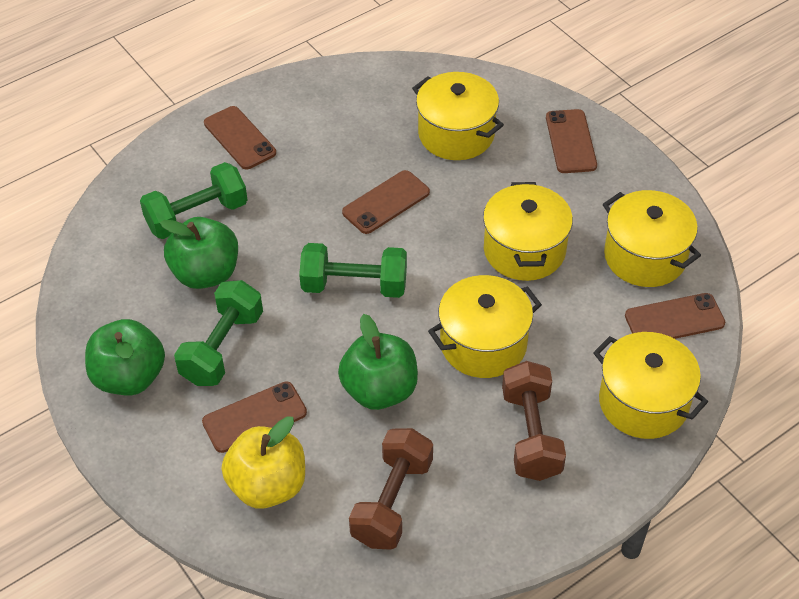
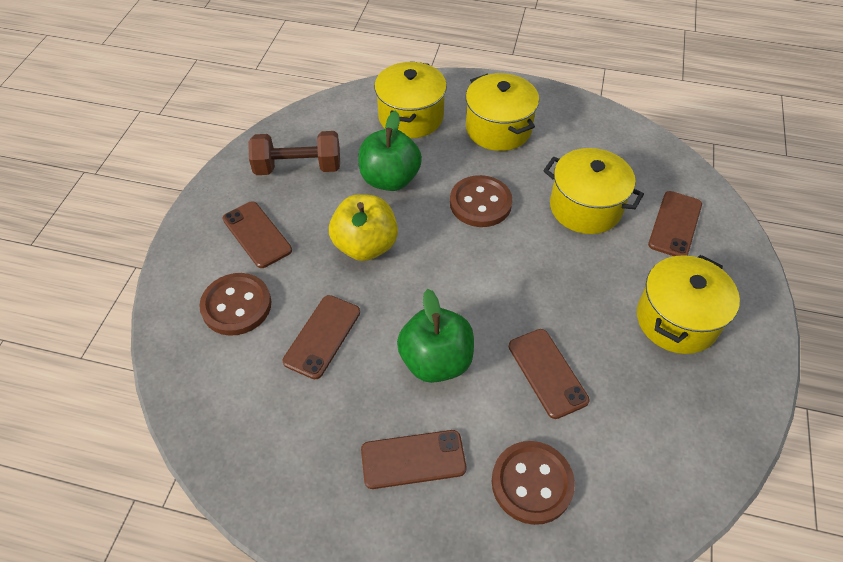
brown button: 0 -> 3
brown dumbbell: 2 -> 1
green apple: 3 -> 2
green dumbbell: 3 -> 0
yellow pot: 5 -> 4

